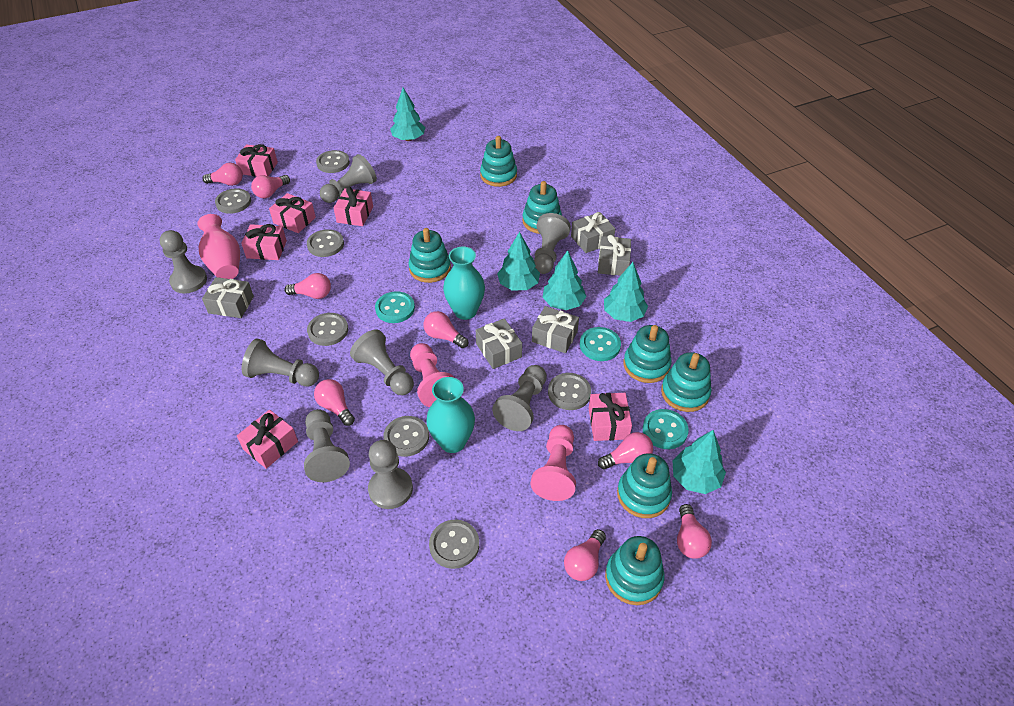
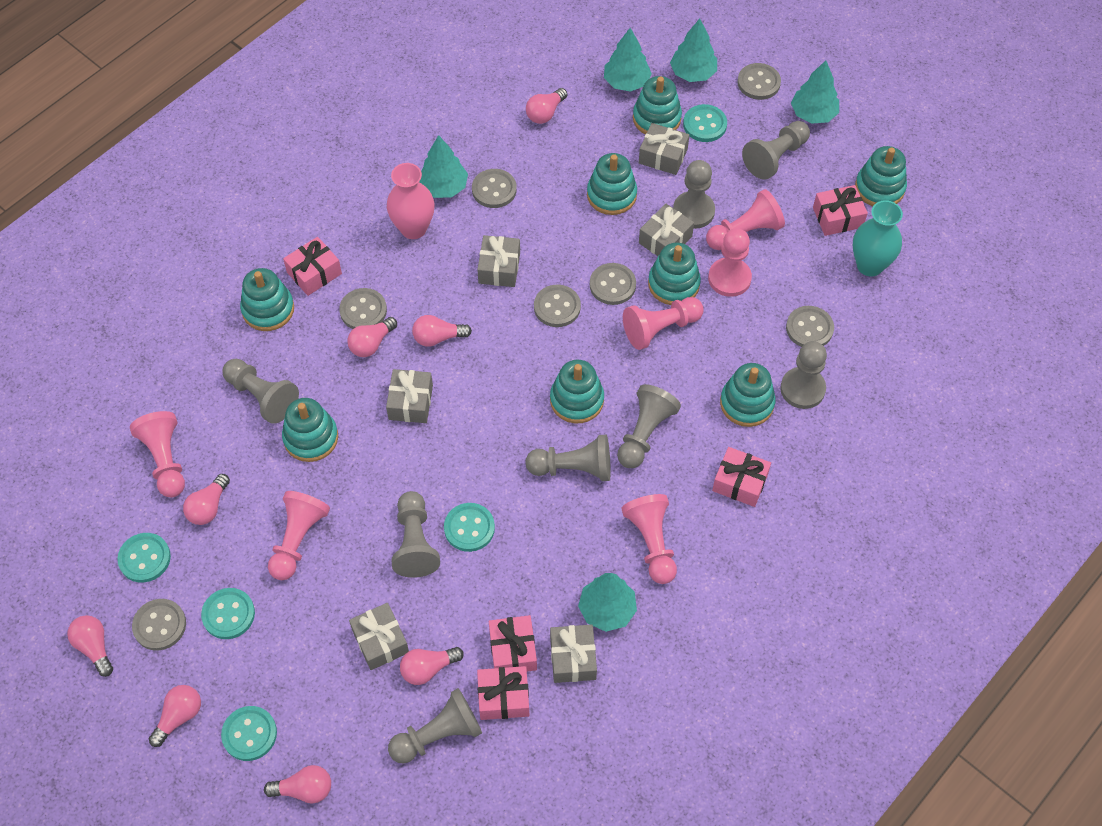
grey gift: 5 -> 6
pink gift: 6 -> 5
pink pawn: 2 -> 6
turquoise button: 3 -> 5
turquoise stacking toy: 7 -> 8
turquoise vase: 2 -> 1

